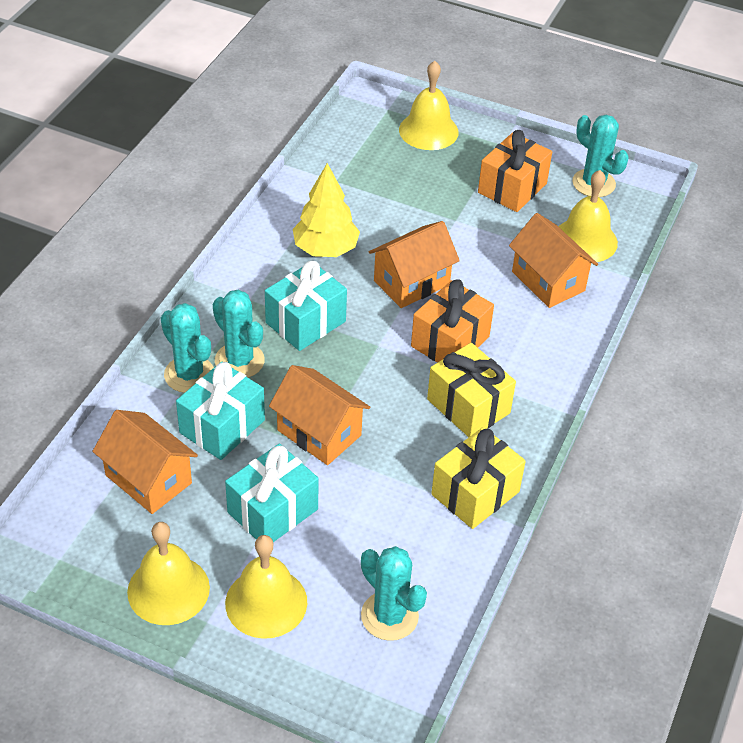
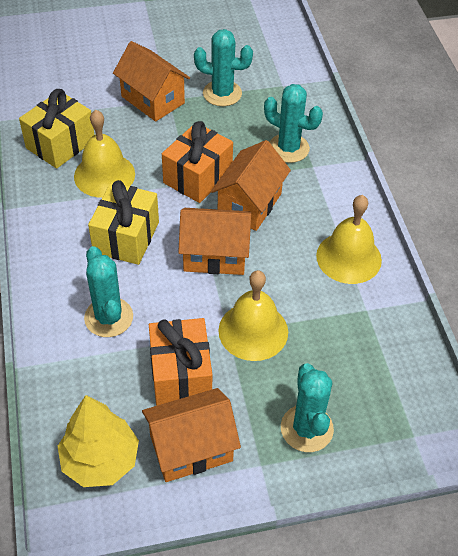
turquoise gift: 3 -> 0
yellow bell: 4 -> 3

